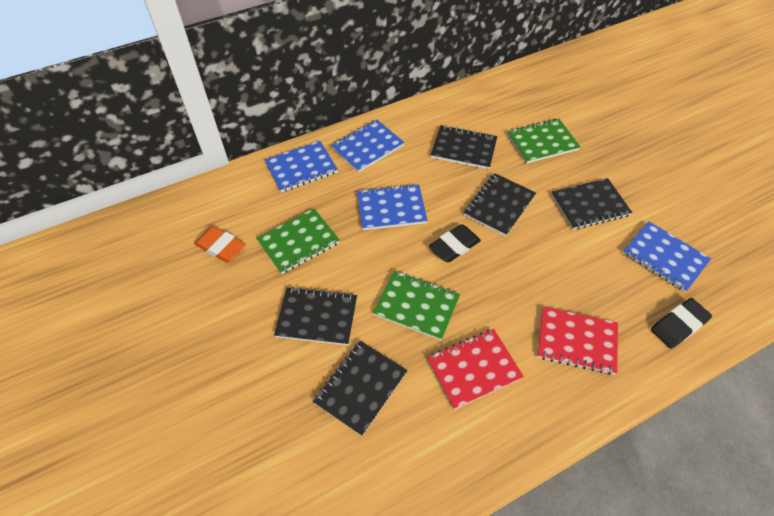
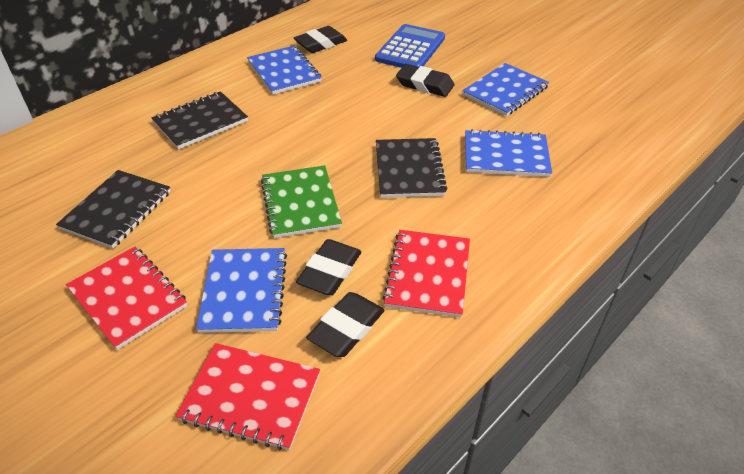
black eraser: 2 -> 4
black notebook: 5 -> 3
blue calculator: 0 -> 1
green notebook: 3 -> 1
orange eraser: 1 -> 0
red notebook: 2 -> 3

